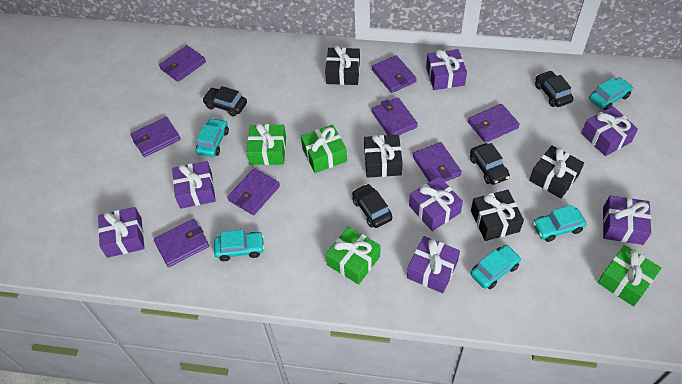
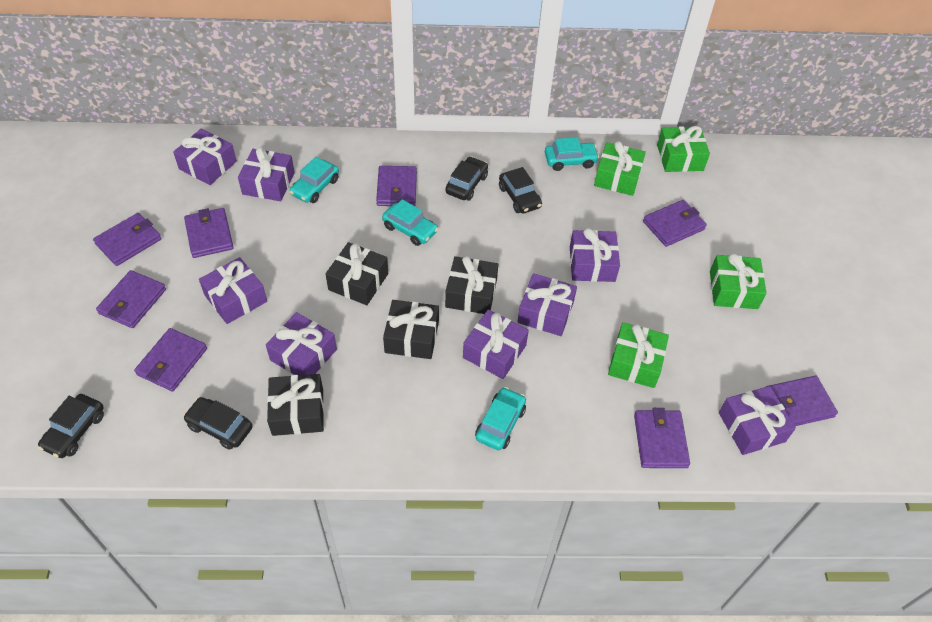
purple gift: 7 -> 8
turquoise car: 5 -> 4

